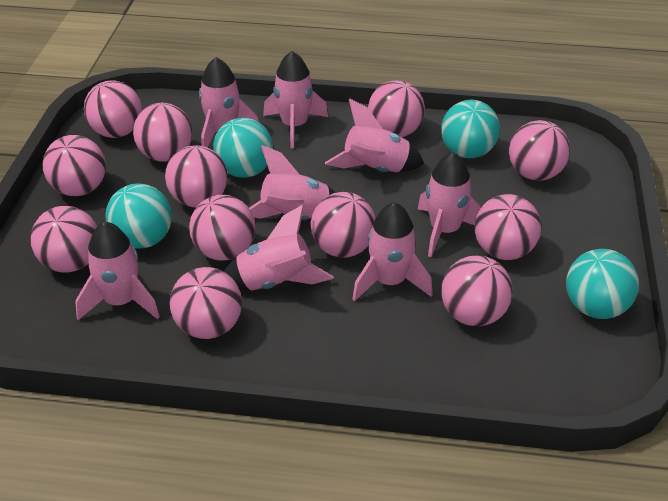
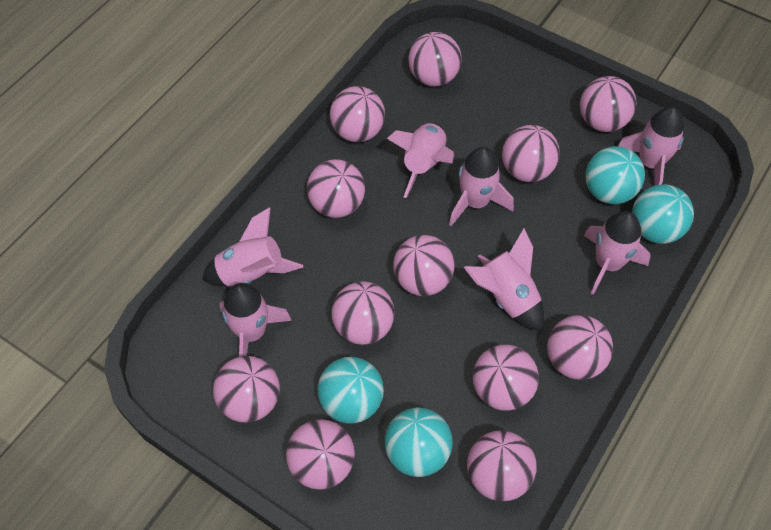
pink rocket: 8 -> 7

